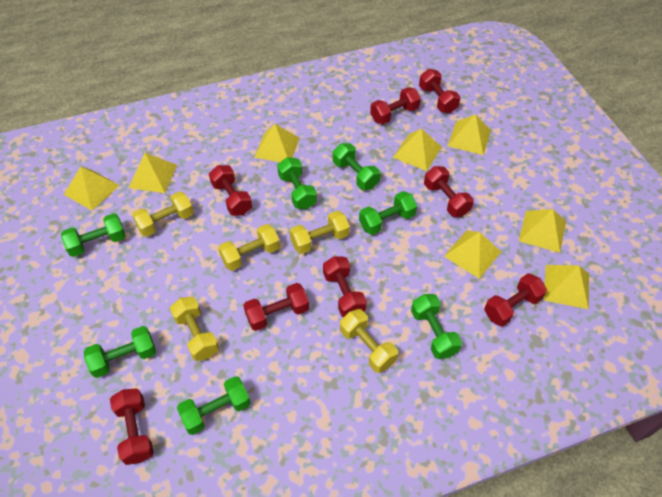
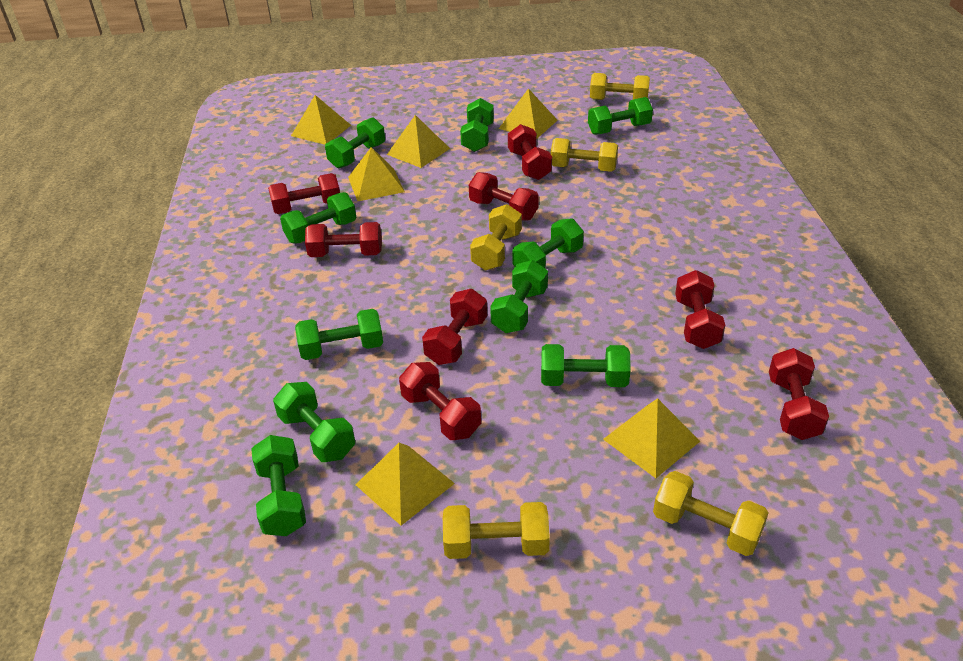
green dumbbell: 7 -> 10
yellow pyramid: 8 -> 6

